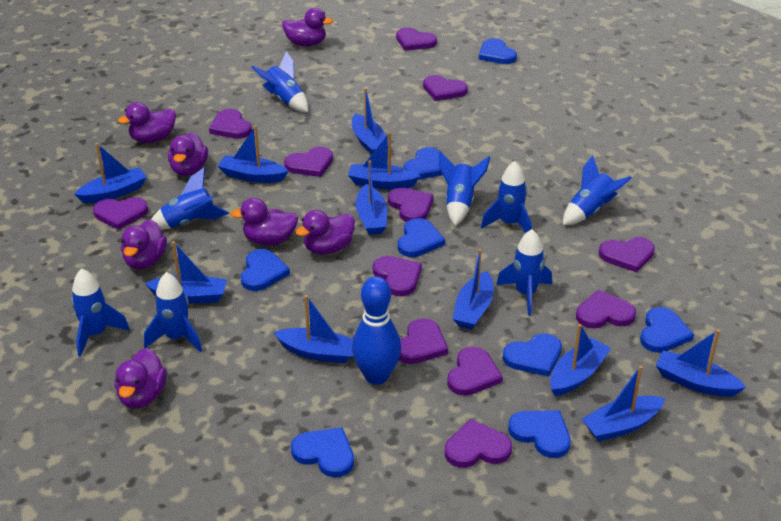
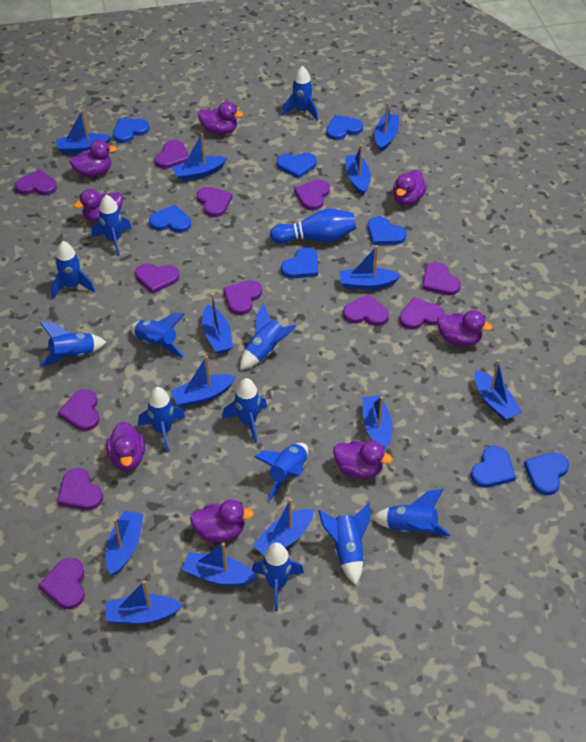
blue boat: 11 -> 13
blue rocket: 8 -> 12
purple duck: 7 -> 8

